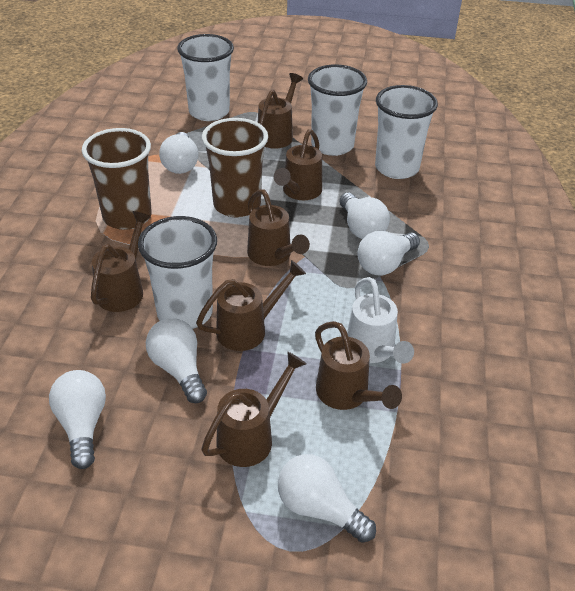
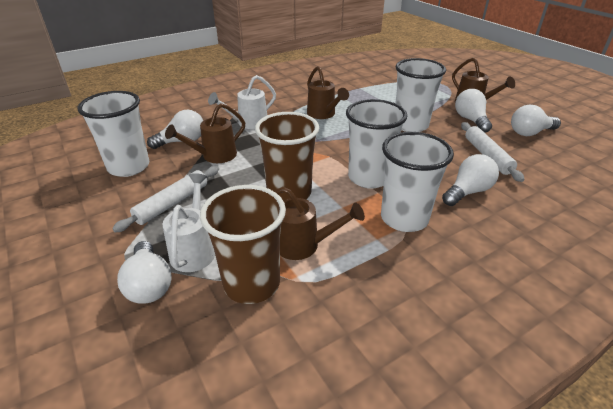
brown watering can: 7 -> 4
white light bulb: 6 -> 5
white rolling pin: 0 -> 2
white watering can: 1 -> 2

